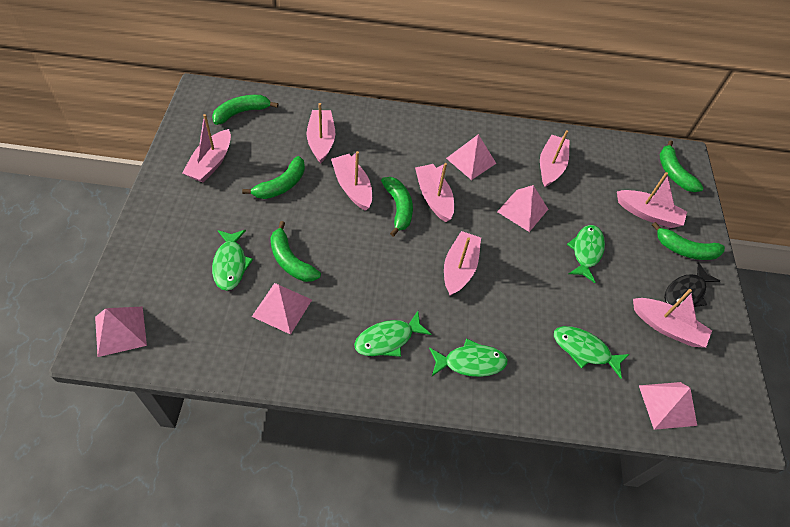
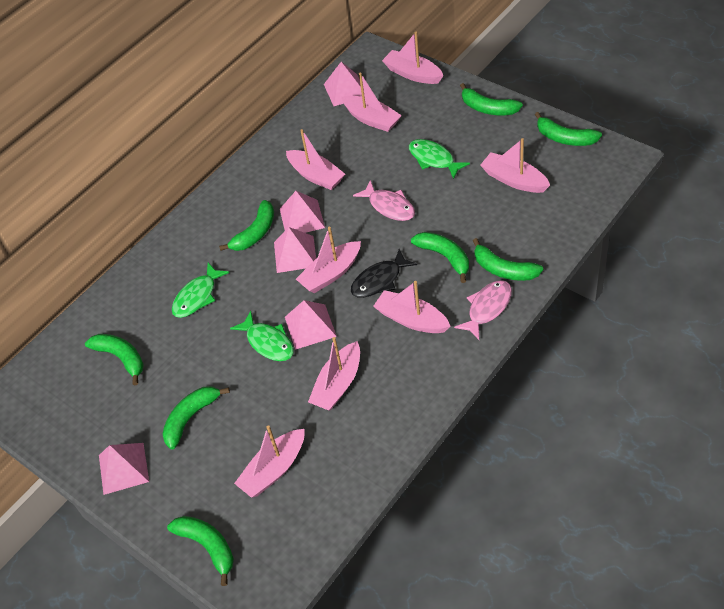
green banana: 6 -> 8
green fish: 5 -> 3
pink fish: 0 -> 2

